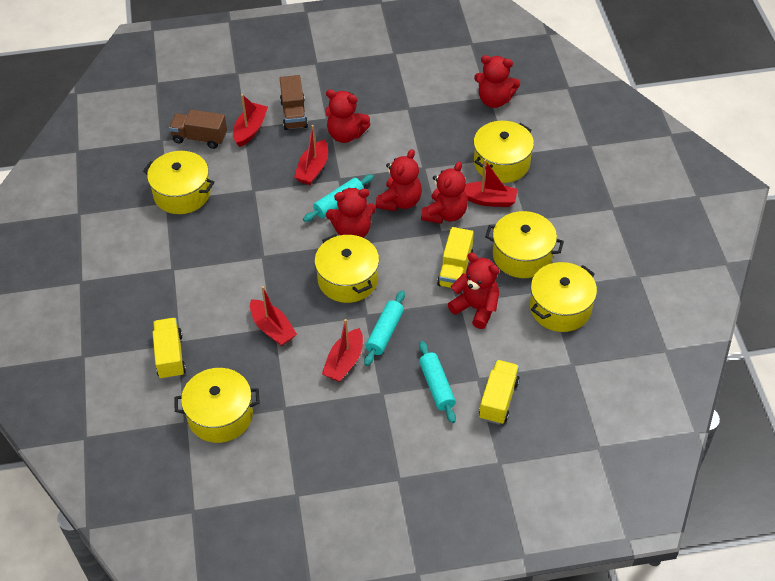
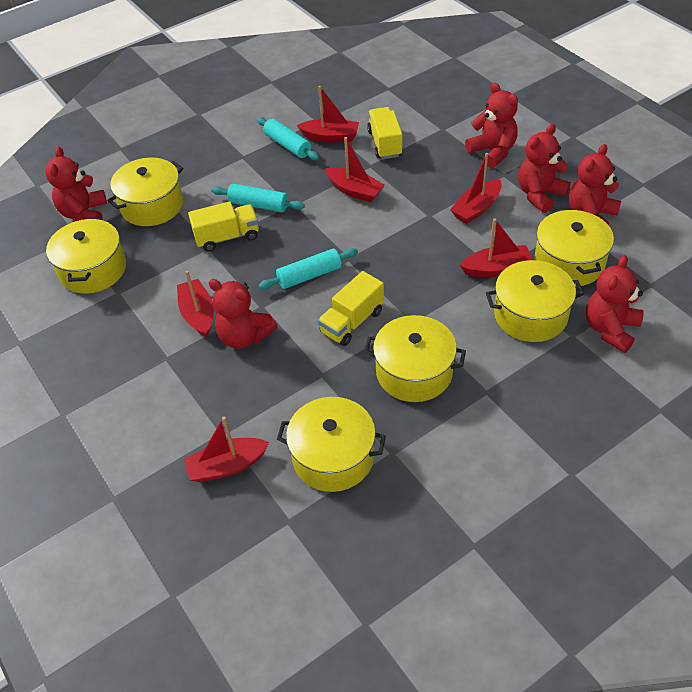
brown truck: 2 -> 0
red boat: 5 -> 6

